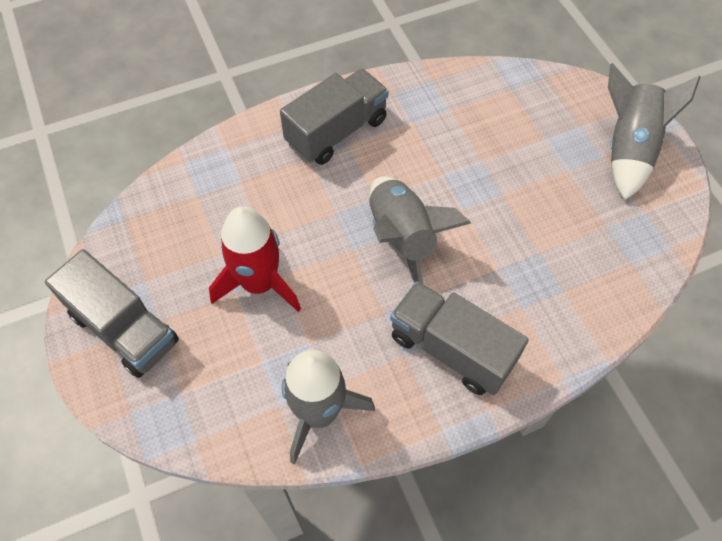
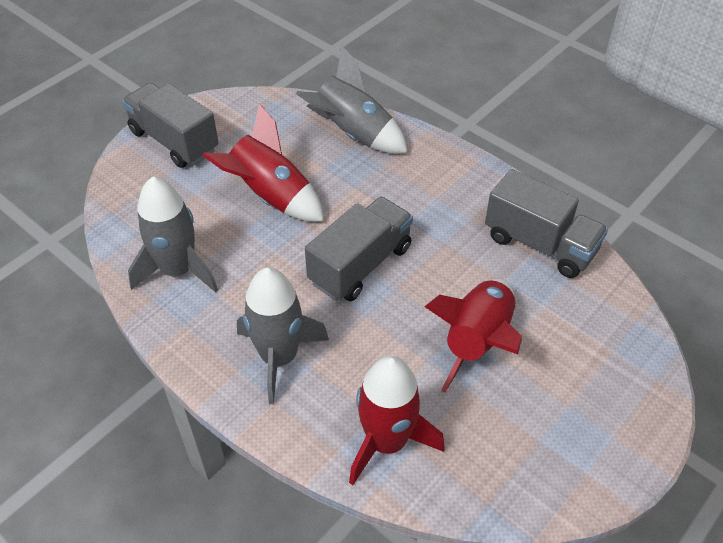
red rocket: 1 -> 3

